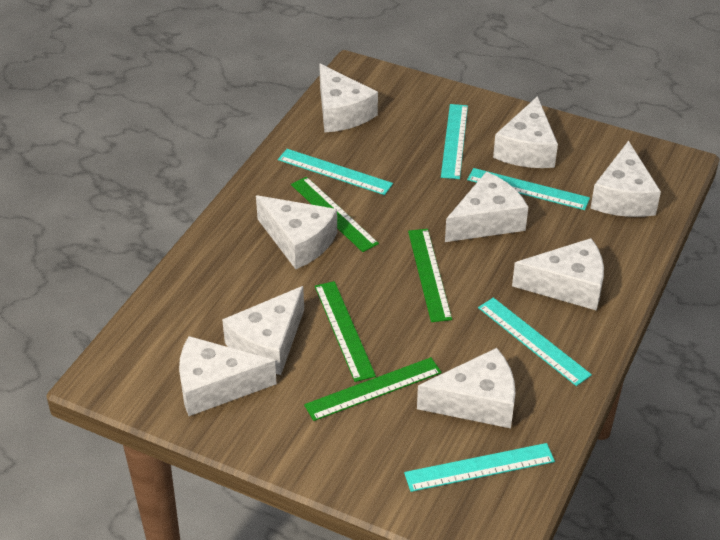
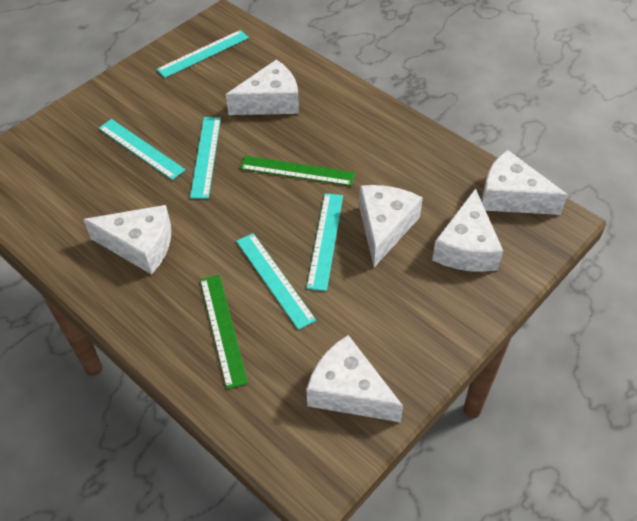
green ruler: 4 -> 2
white cheese: 9 -> 6

